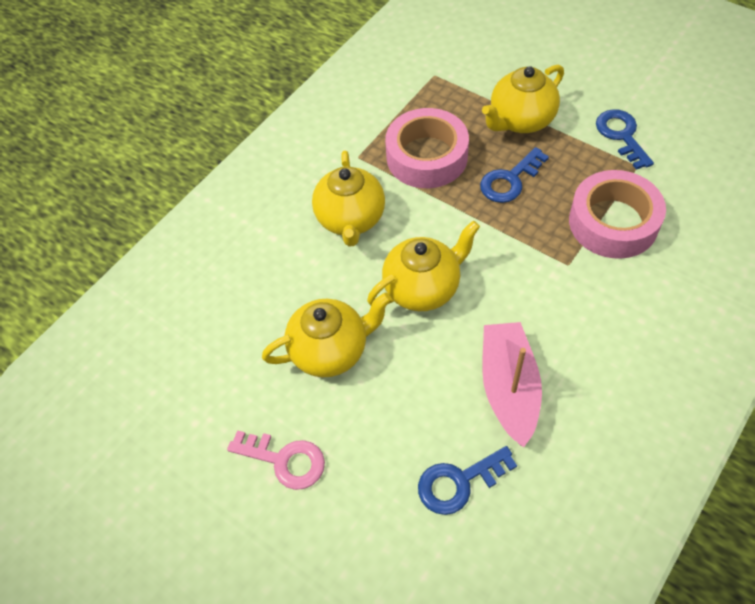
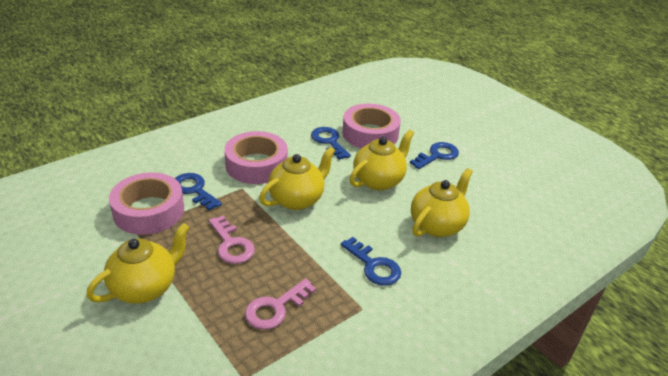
blue key: 3 -> 4
pink boat: 1 -> 0
pink key: 1 -> 2
pink tape: 2 -> 3

